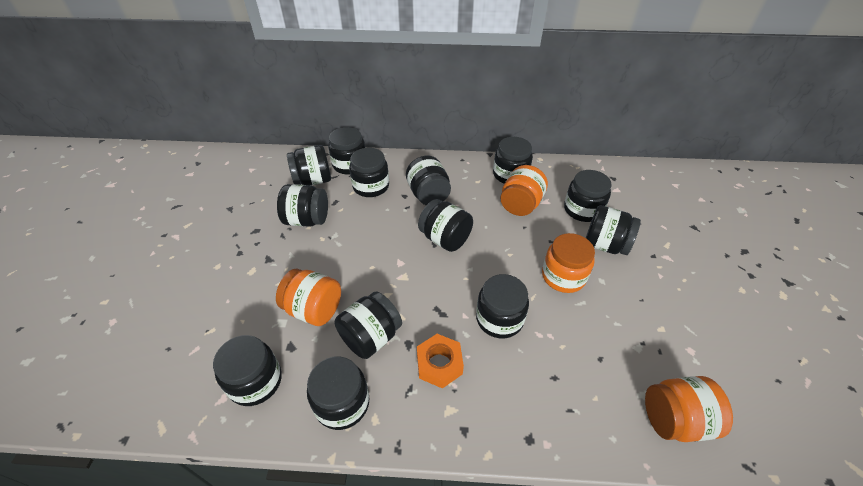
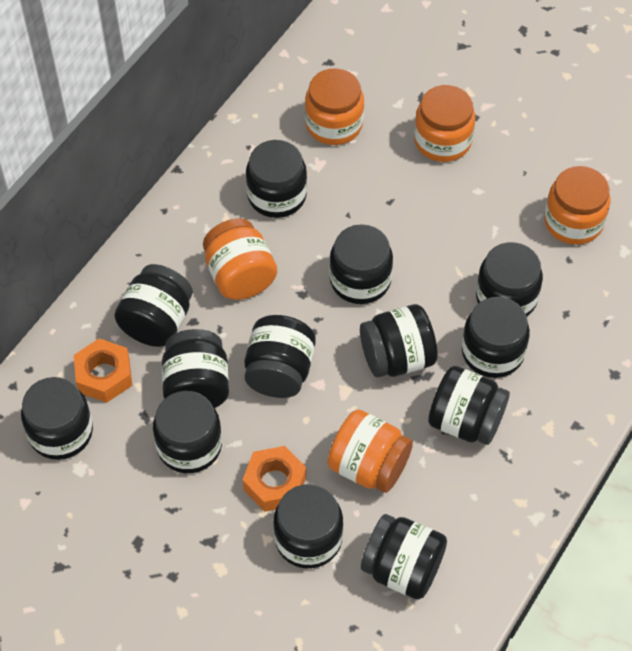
orange jar: 4 -> 5
orange nut: 1 -> 2

